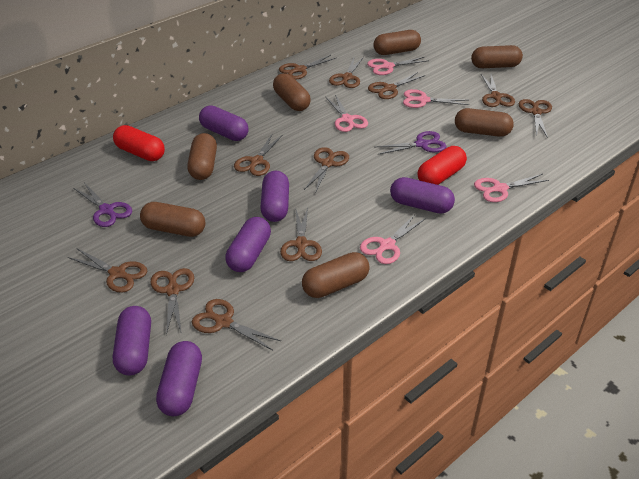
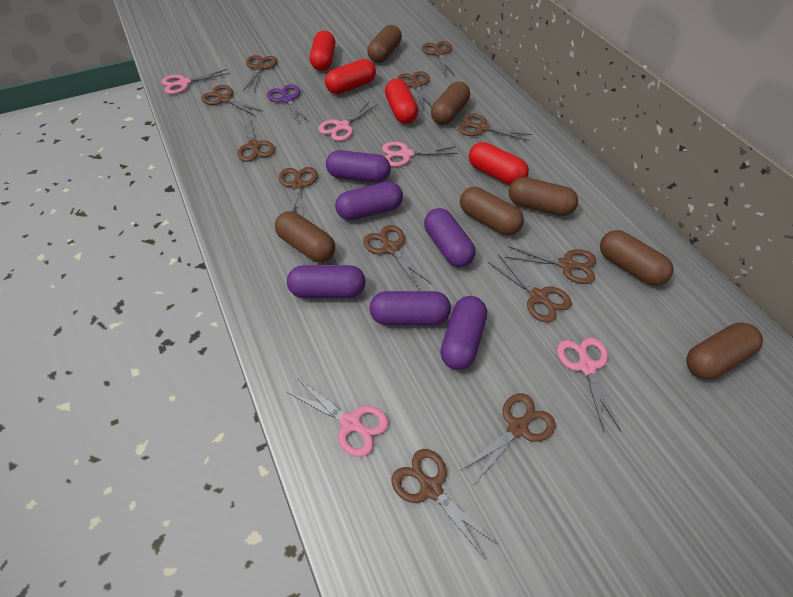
brown scissors: 11 -> 12
purple scissors: 2 -> 1
red capsule: 2 -> 4

